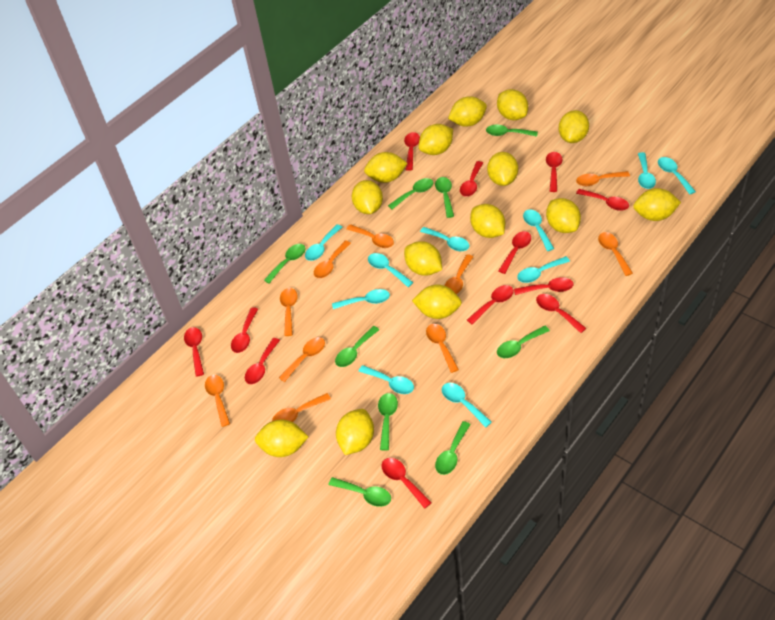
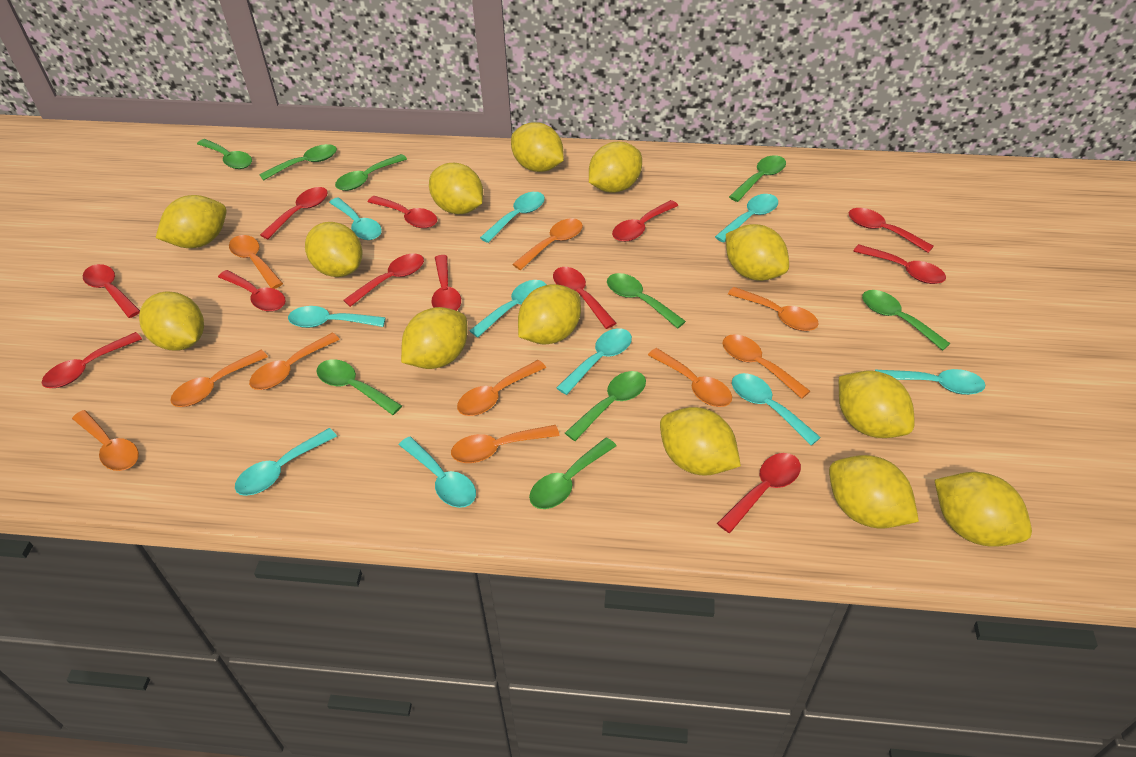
yellow lemon: 14 -> 13

